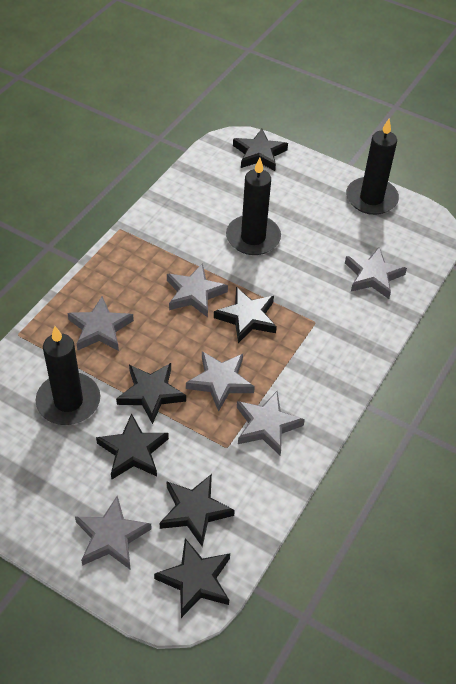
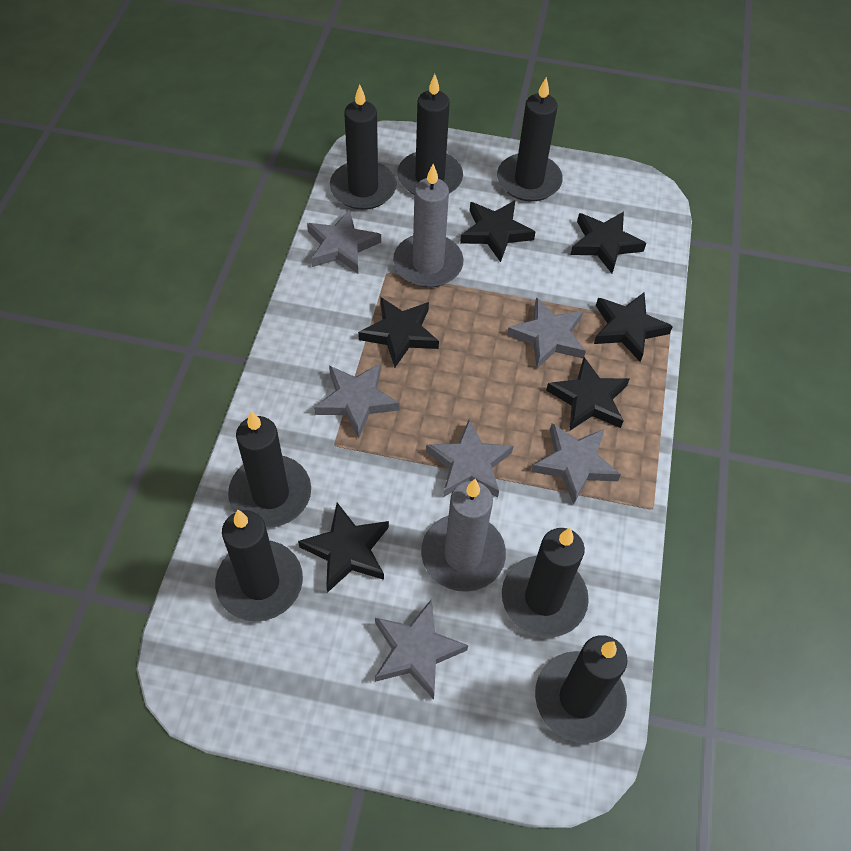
black candle: 3 -> 7
grey candle: 0 -> 2

